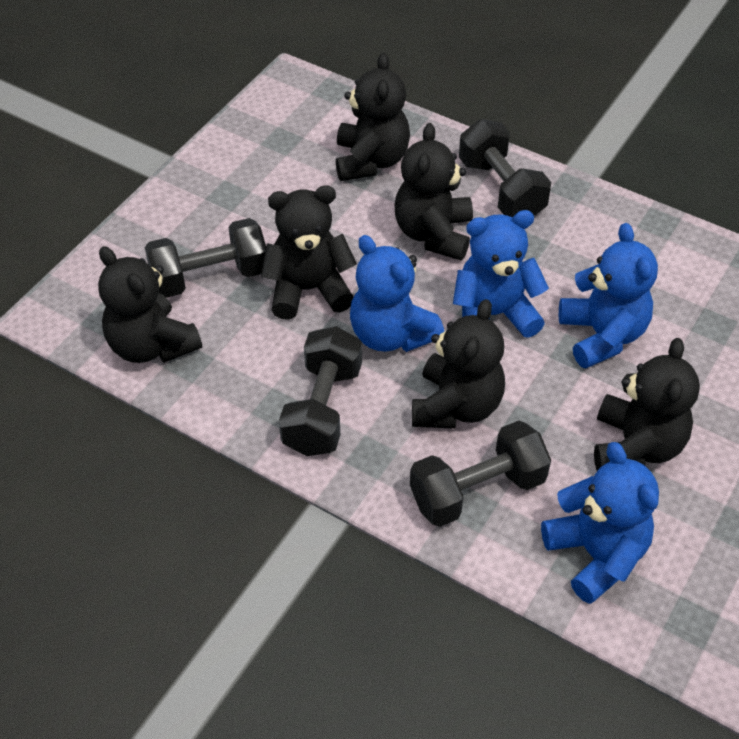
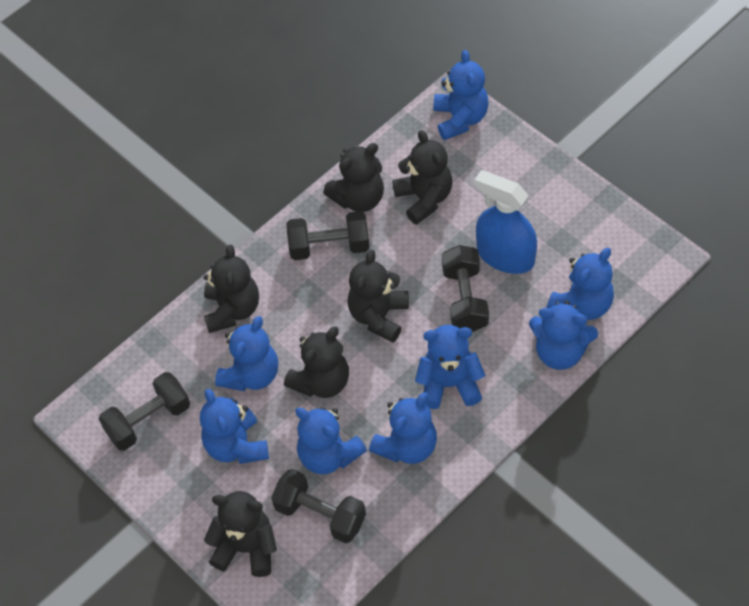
blue spray bottle: 0 -> 1
blue teddy bear: 4 -> 8

